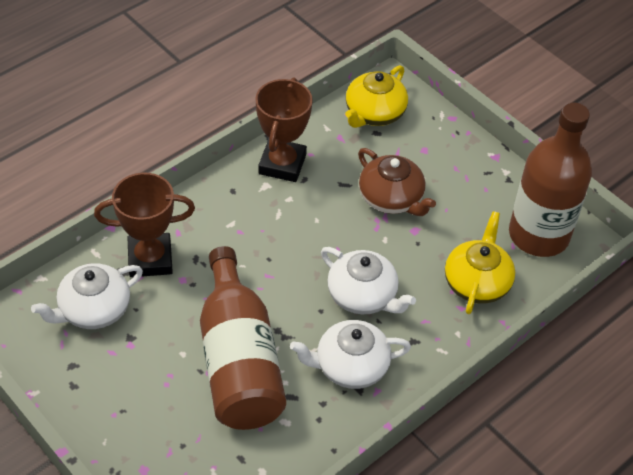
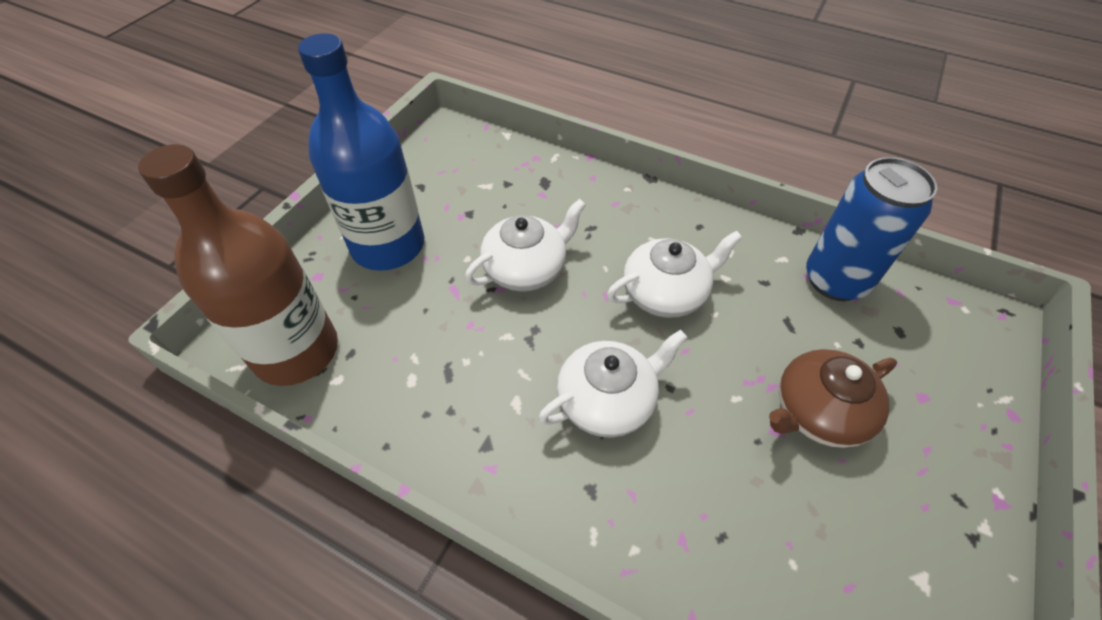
blue bottle: 0 -> 1
blue can: 0 -> 1
brown bottle: 2 -> 1
brown trophy: 2 -> 0
yellow teapot: 2 -> 0

